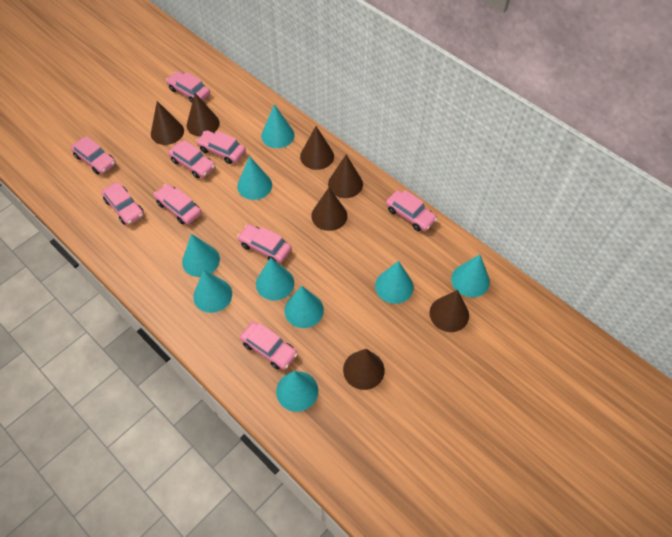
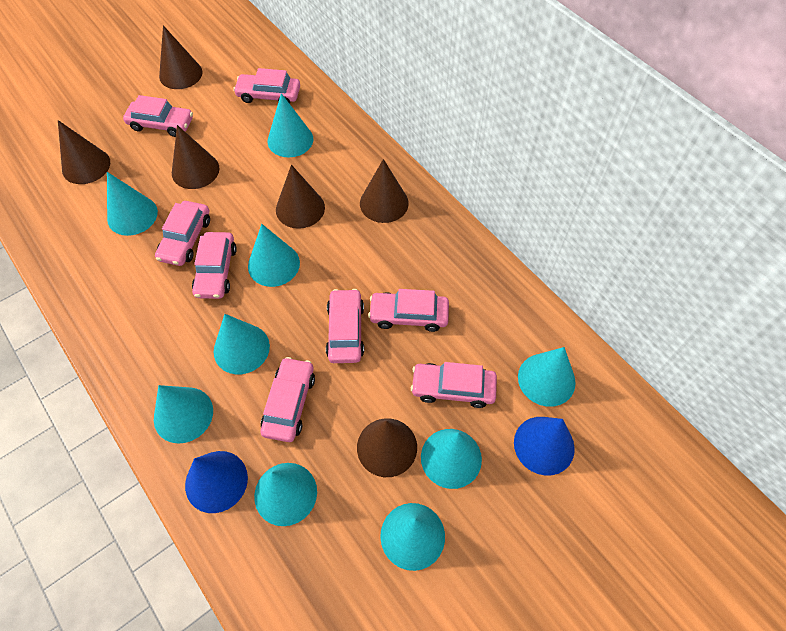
blue cone: 0 -> 2
brown cone: 7 -> 6
pink car: 9 -> 8

